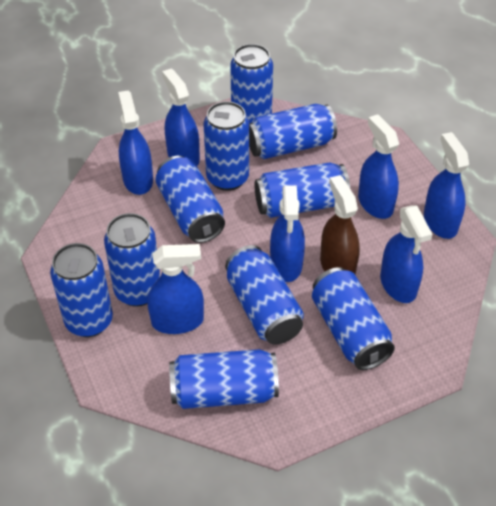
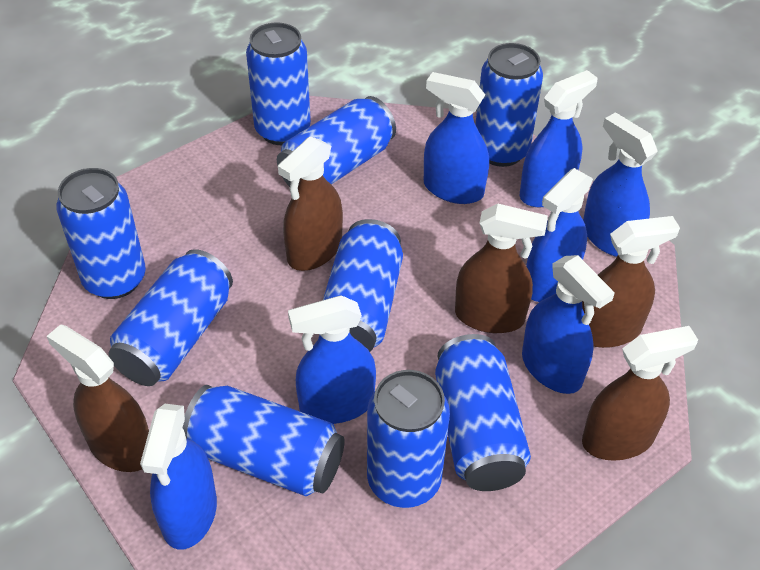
blue can: 10 -> 9
brown spray bottle: 1 -> 5

